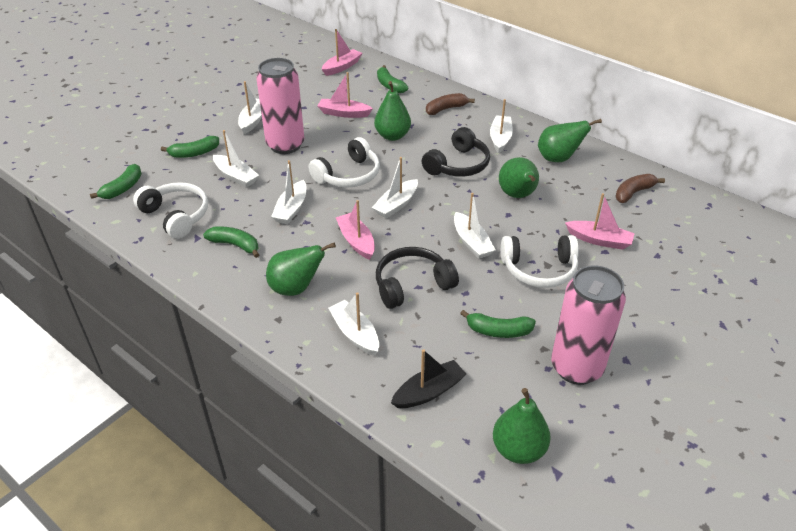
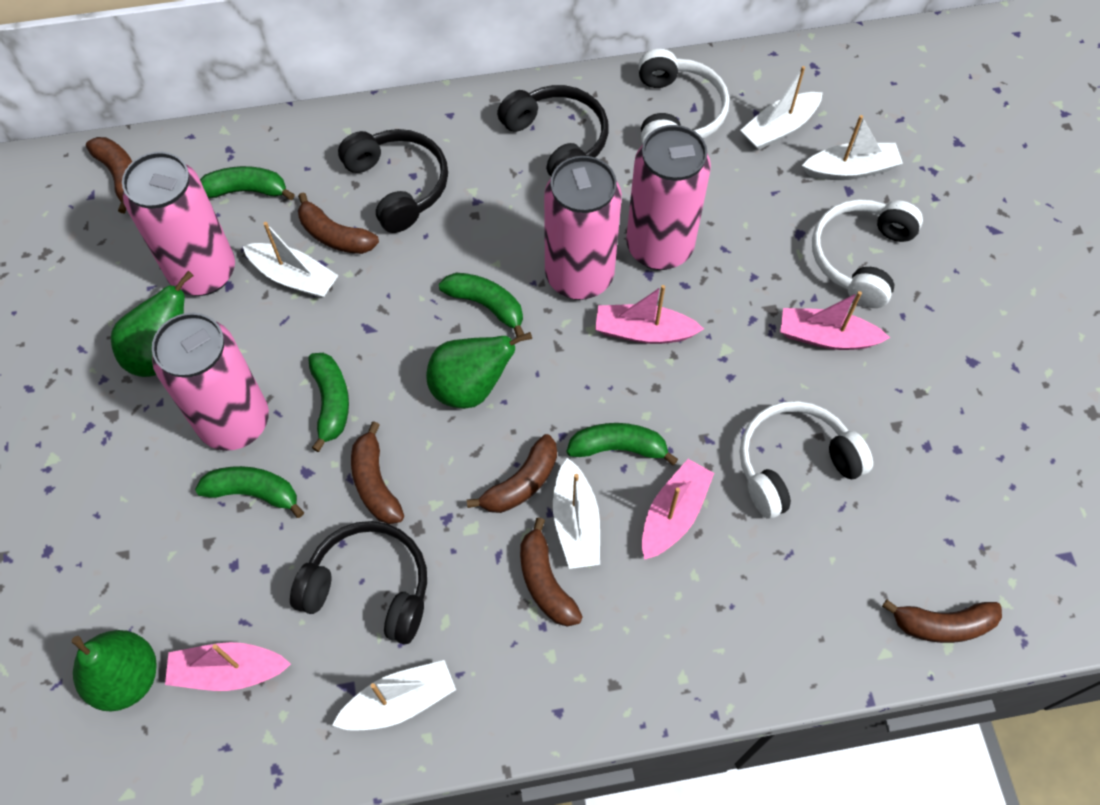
black boat: 1 -> 0
black headphones: 2 -> 3
brown banana: 2 -> 6
green pear: 5 -> 3
pink can: 2 -> 4
white boat: 7 -> 5

